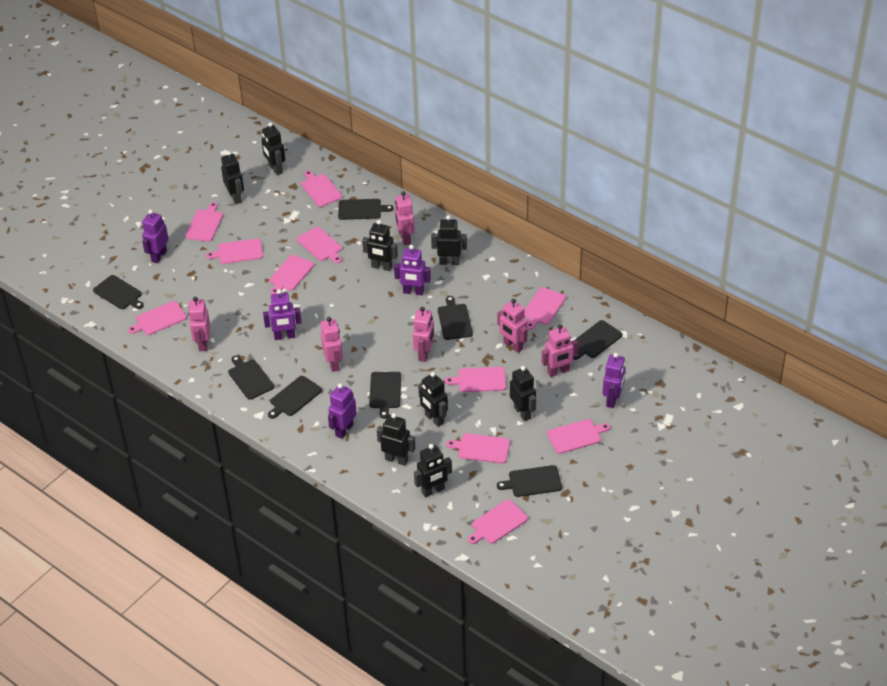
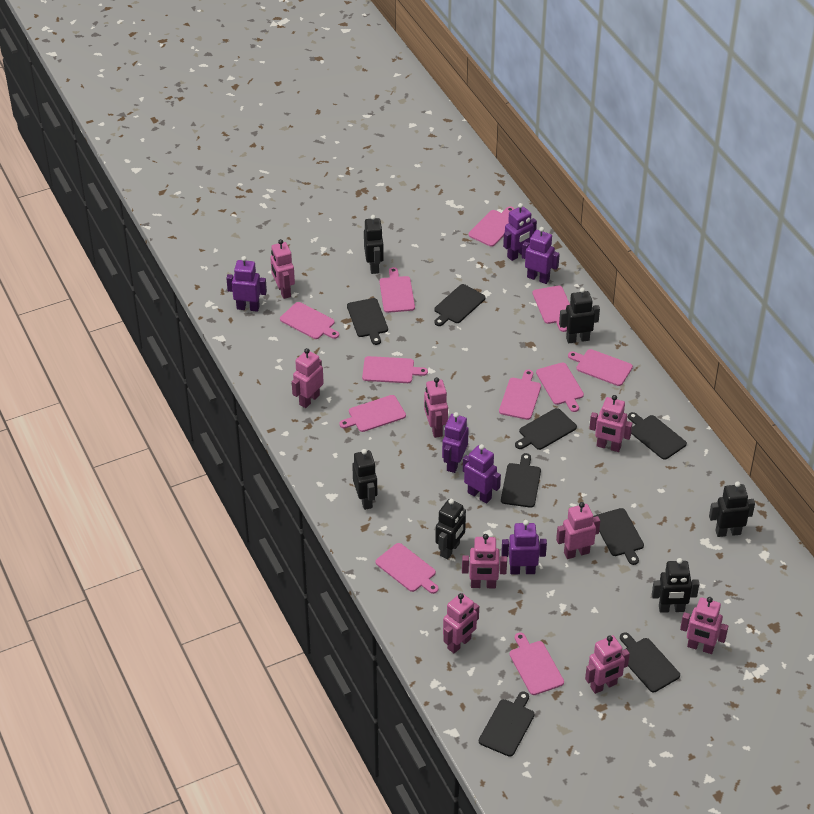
black robot: 8 -> 6
pink robot: 6 -> 9
purple robot: 5 -> 6

